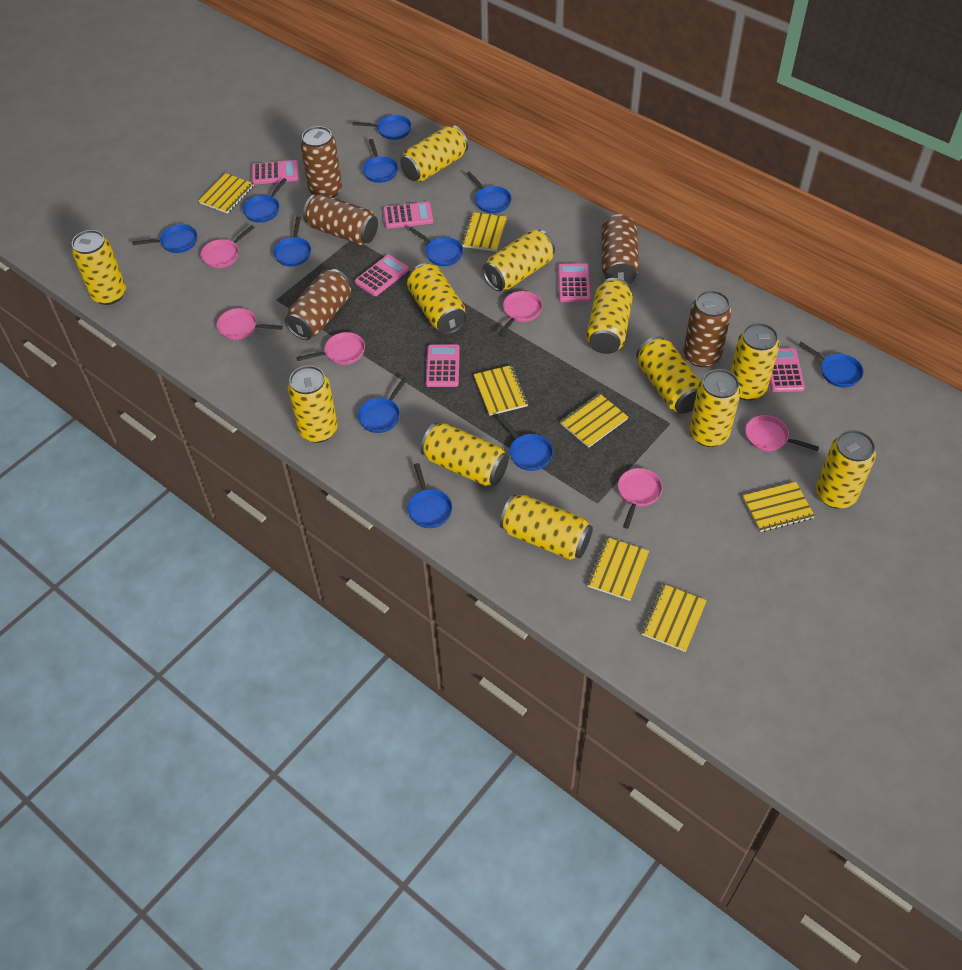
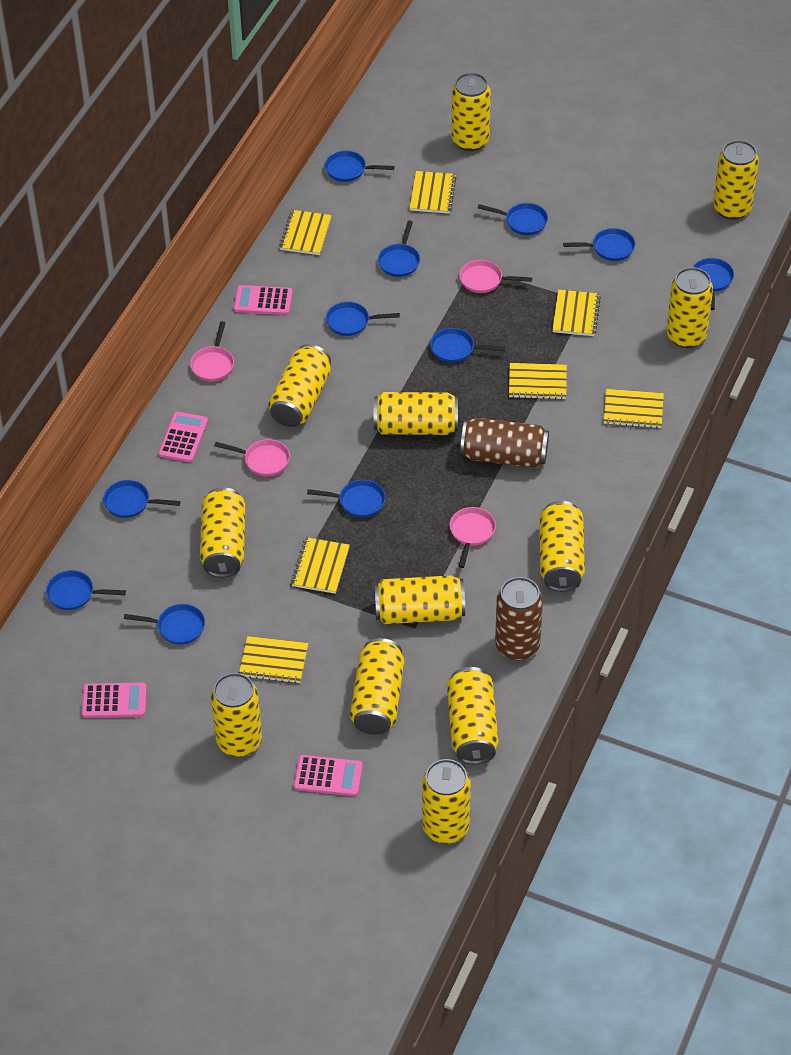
brown can: 5 -> 2
pink calculator: 6 -> 4
pink pan: 6 -> 4

